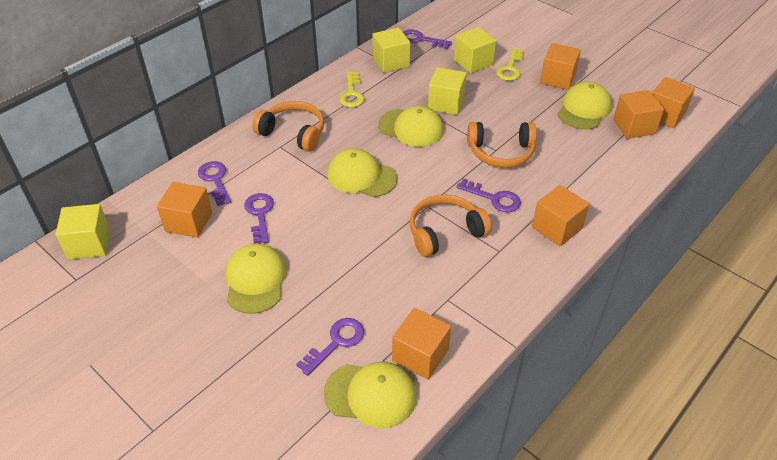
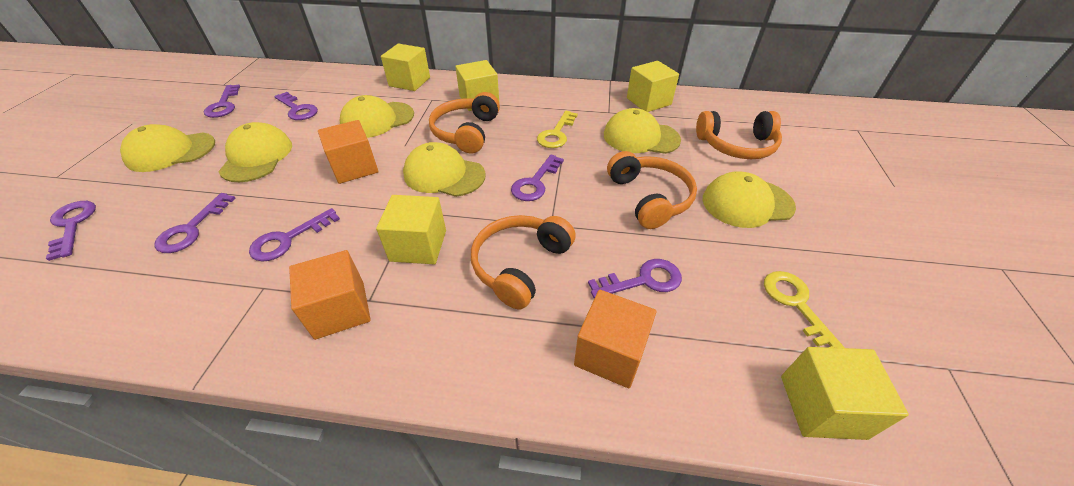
orange cube: 6 -> 3
orange headphones: 3 -> 4
purple key: 5 -> 7
yellow cap: 5 -> 6
yellow cube: 4 -> 5

